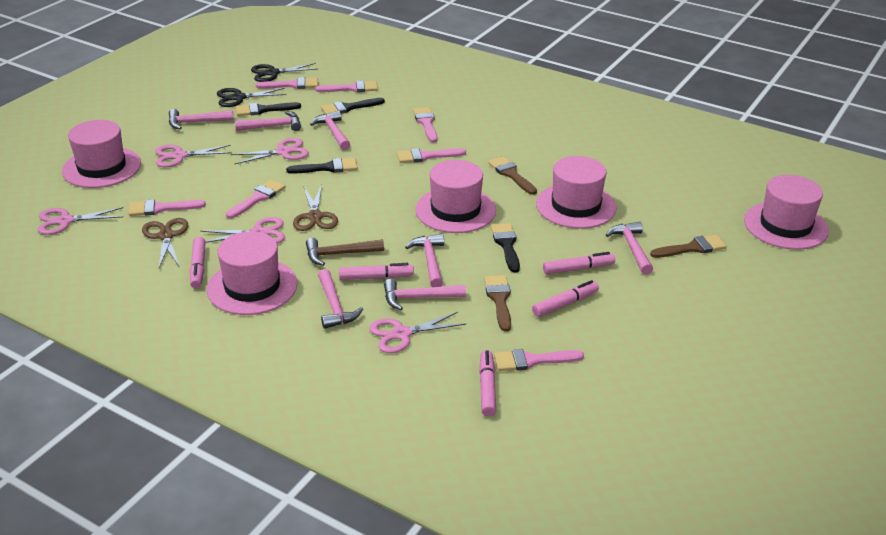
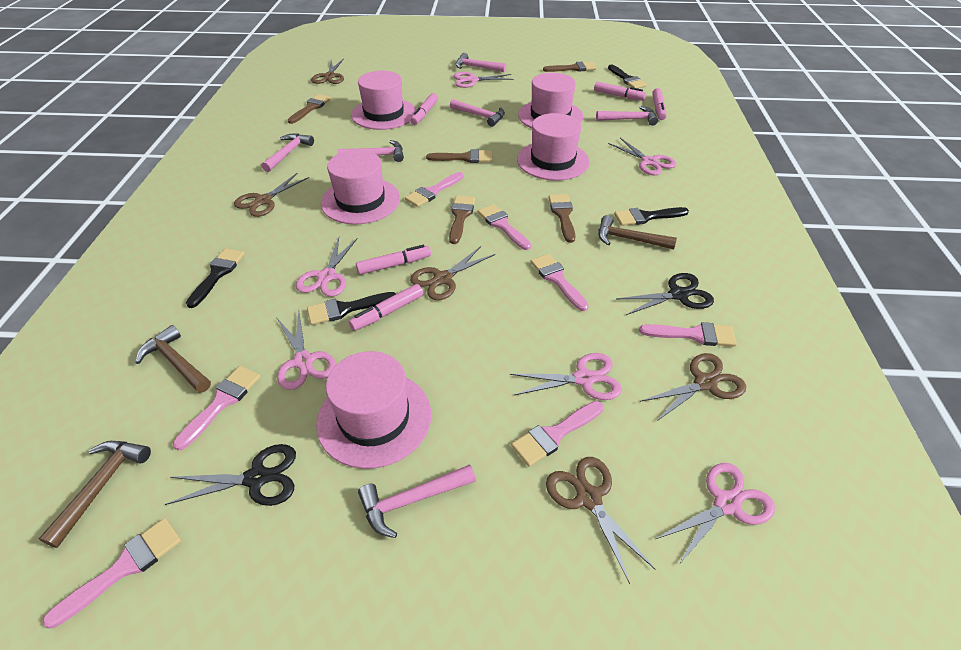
brown brush: 3 -> 5
brown hammer: 1 -> 3
brown scissors: 2 -> 5
pink hammer: 7 -> 6
pink scissors: 5 -> 6

